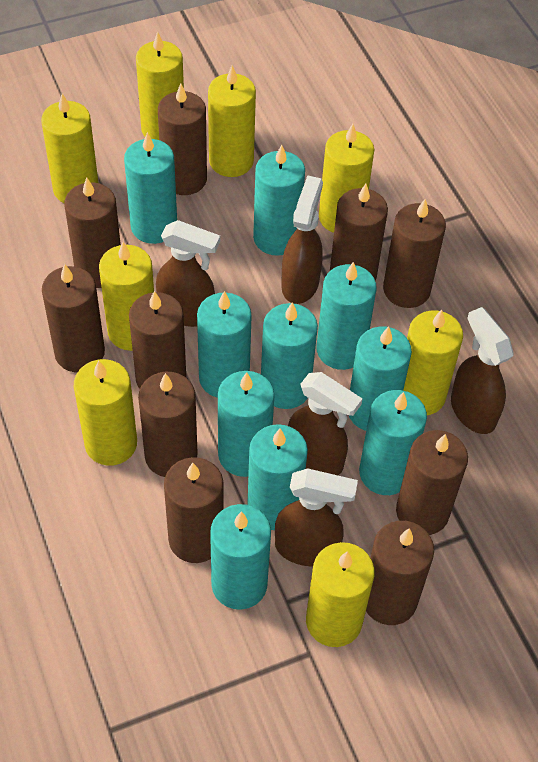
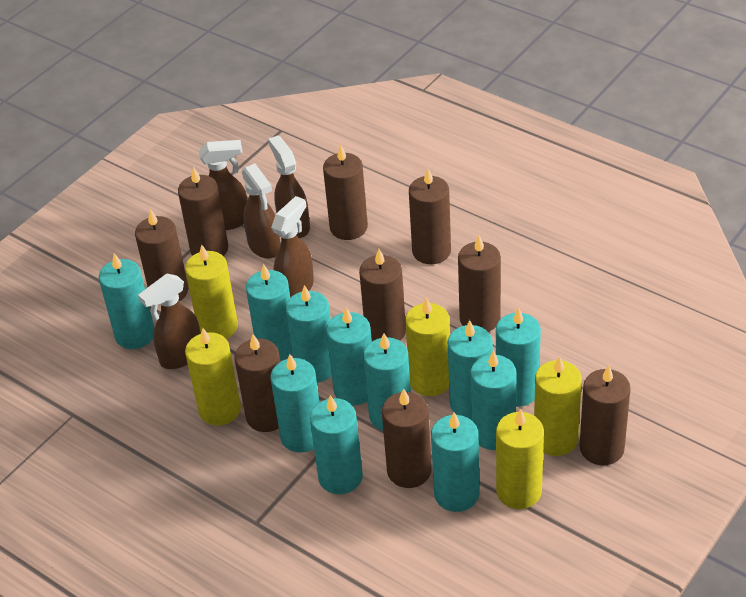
brown candle: 10 -> 9
turquoise candle: 10 -> 11
yellow candle: 8 -> 5

